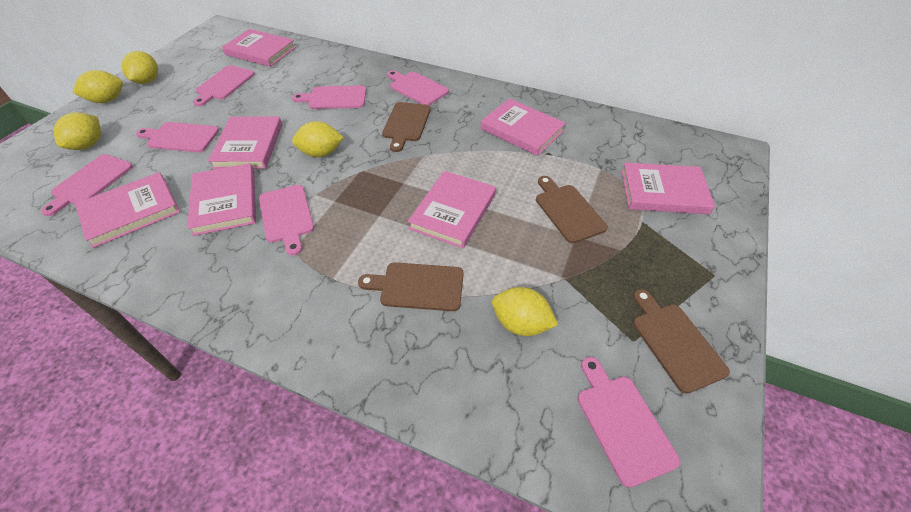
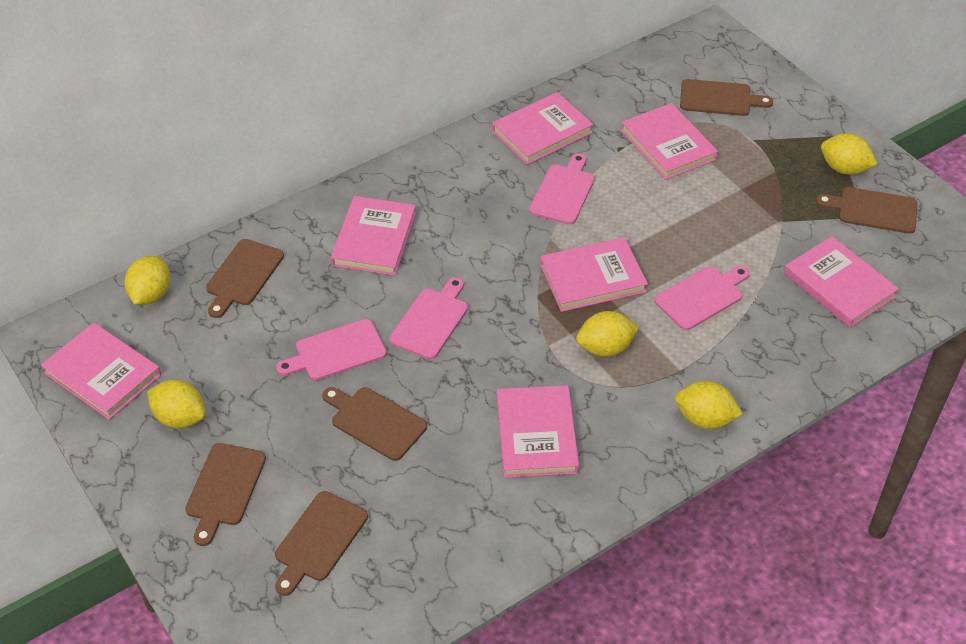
brown cutting board: 4 -> 6
pink cutting board: 7 -> 4

